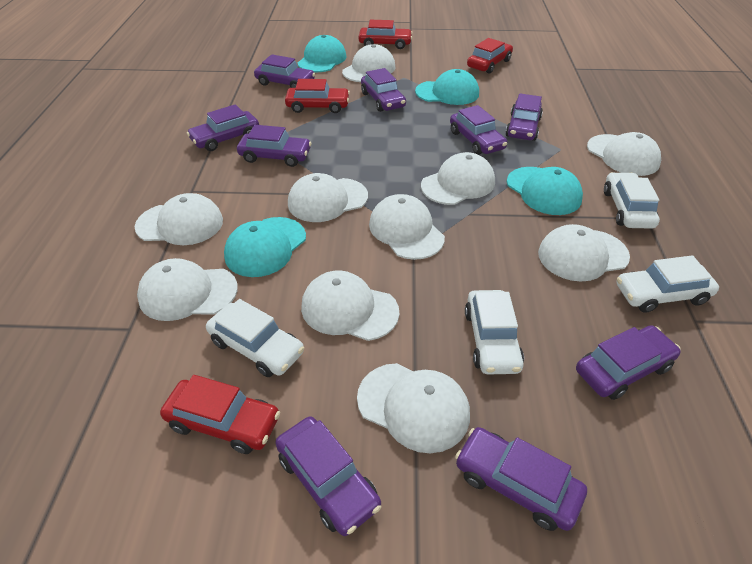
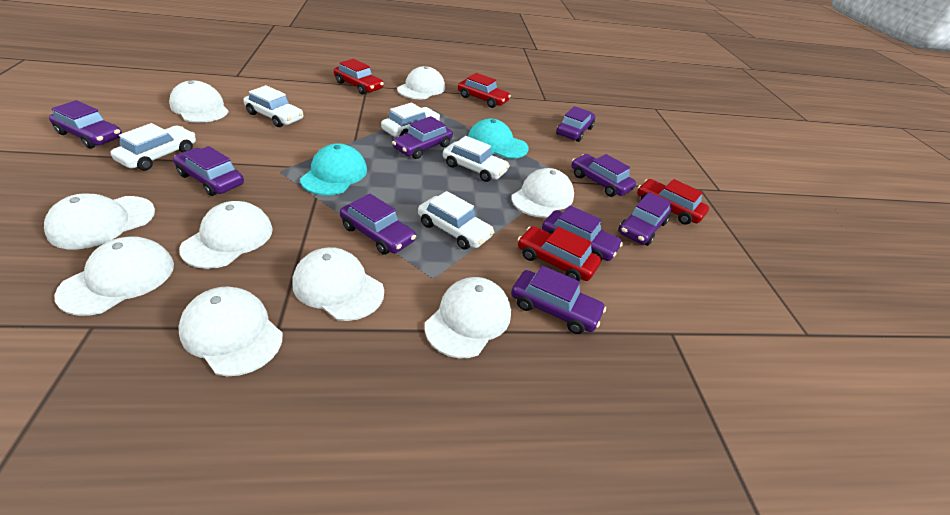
turquoise cap: 4 -> 2
white cap: 10 -> 9
white car: 4 -> 5

